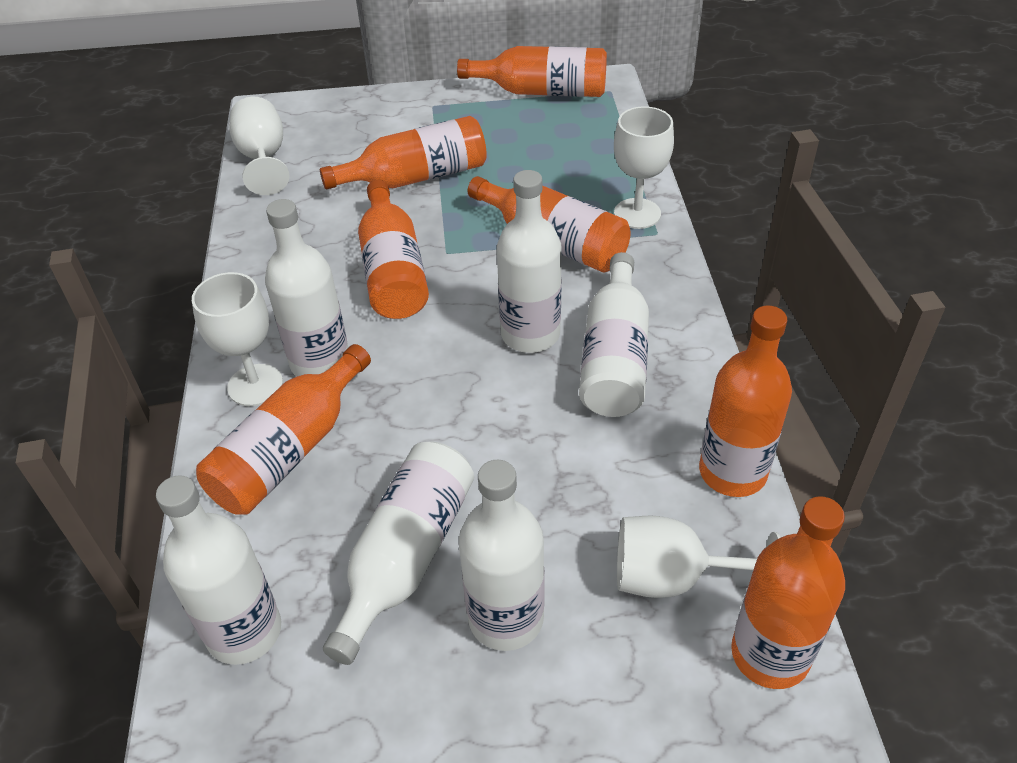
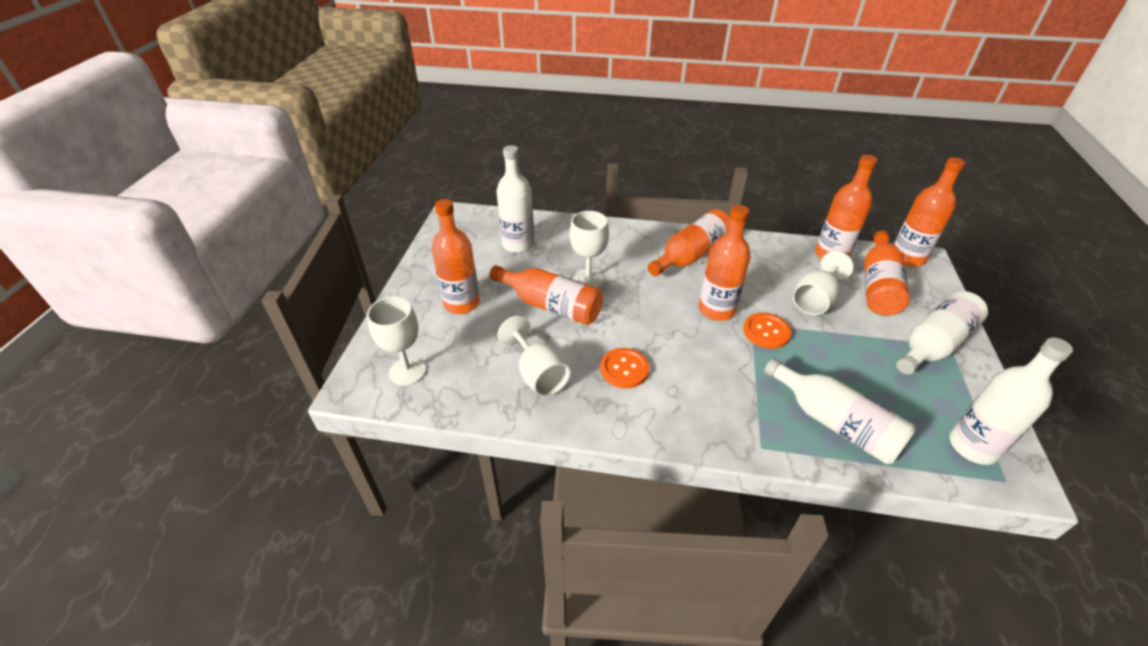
orange button: 0 -> 2
white bottle: 6 -> 4

